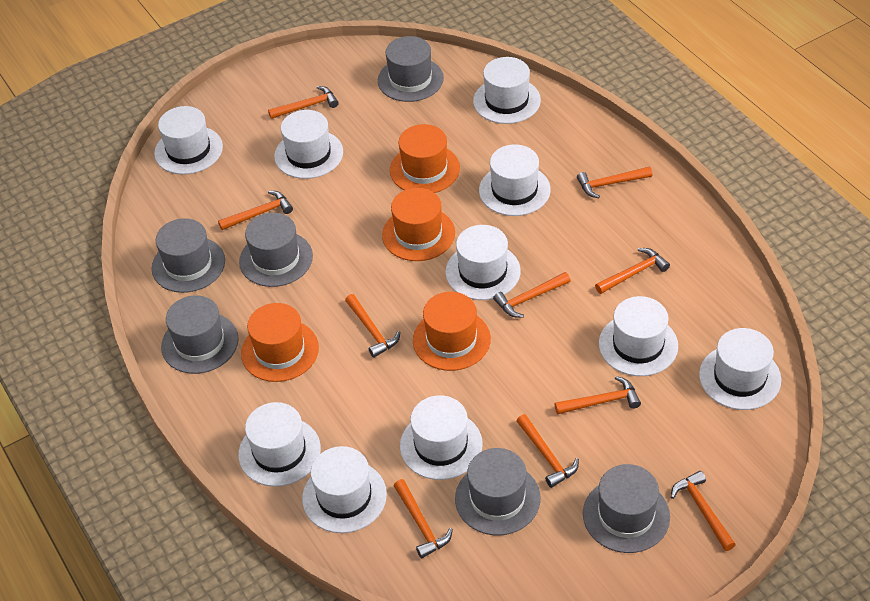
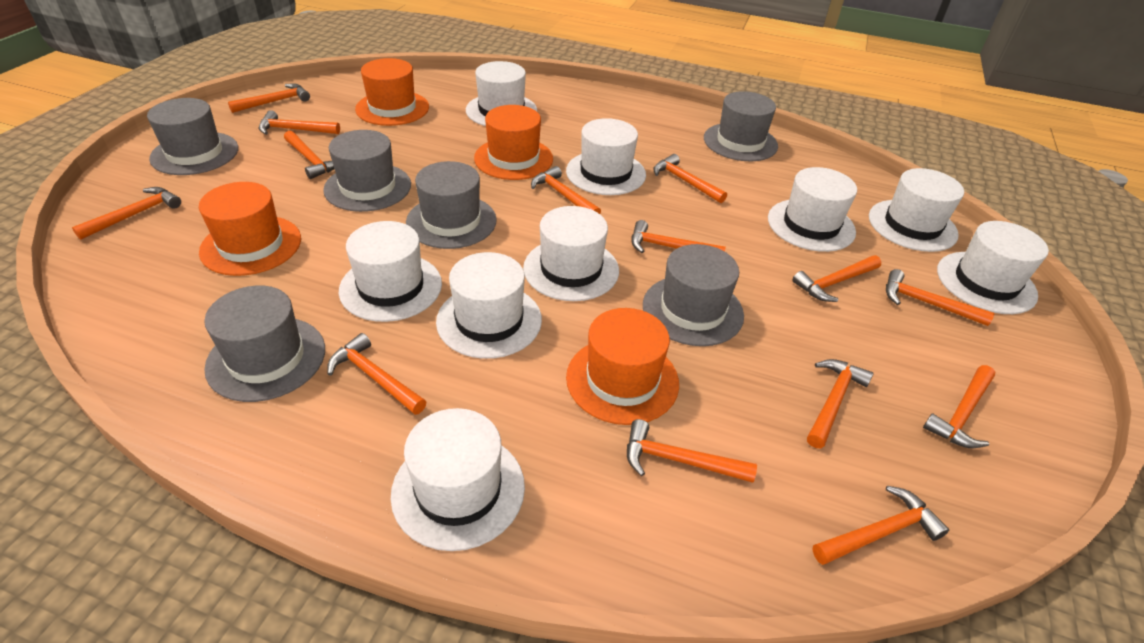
orange hammer: 10 -> 14
white hat: 10 -> 9

